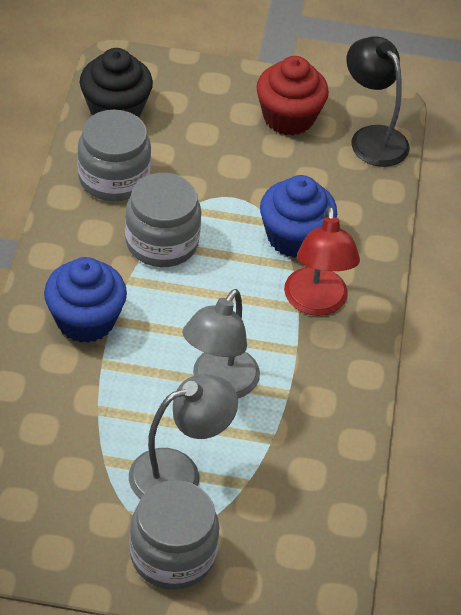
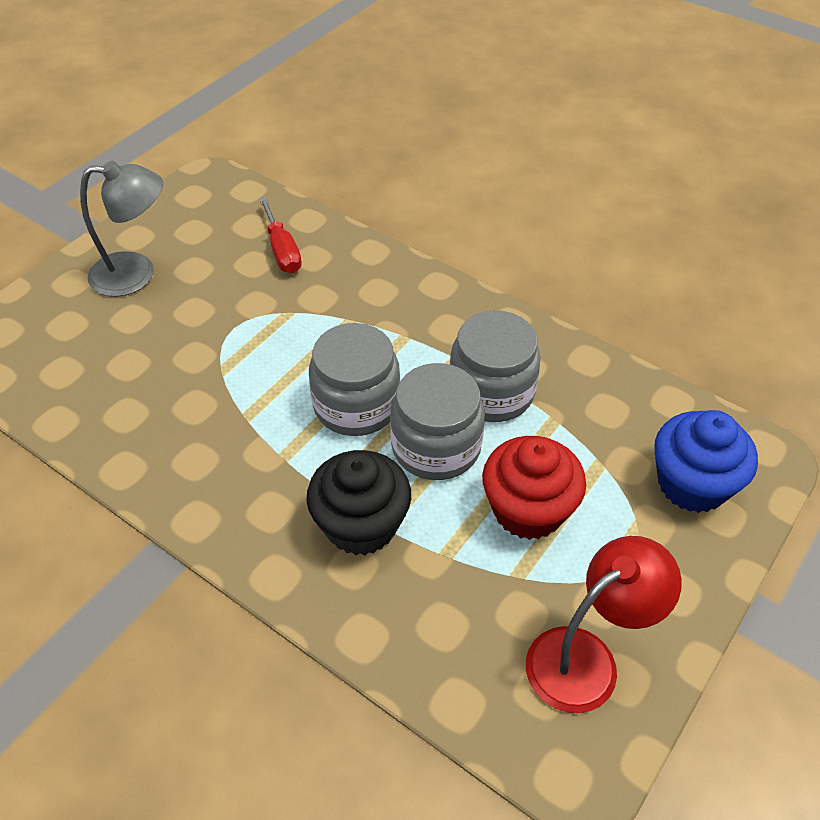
black lamp: 1 -> 0
blue cupcake: 2 -> 1
grey lamp: 2 -> 1
red screwdriver: 0 -> 1

